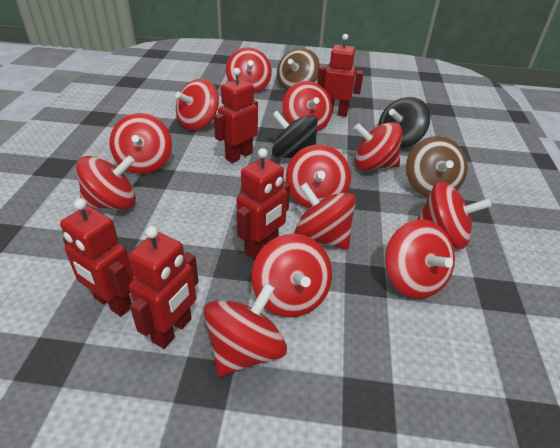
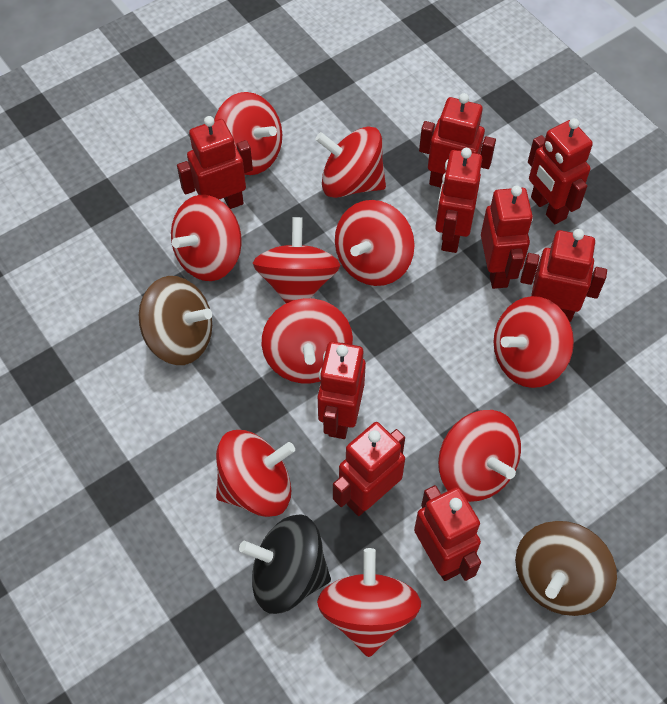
black spinning top: 2 -> 1
red robot: 5 -> 9
red spinning top: 12 -> 10

